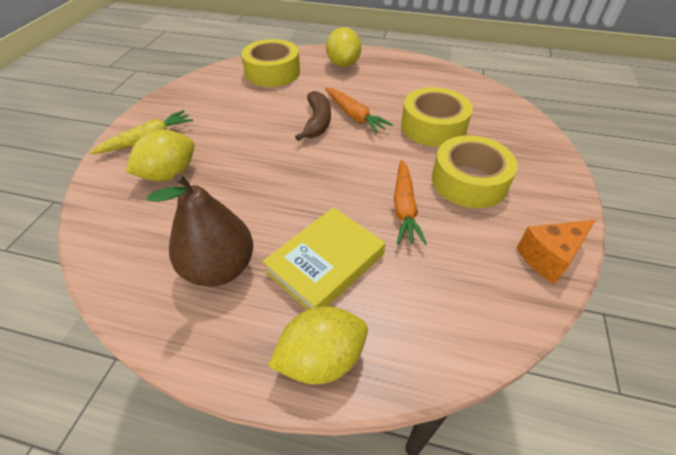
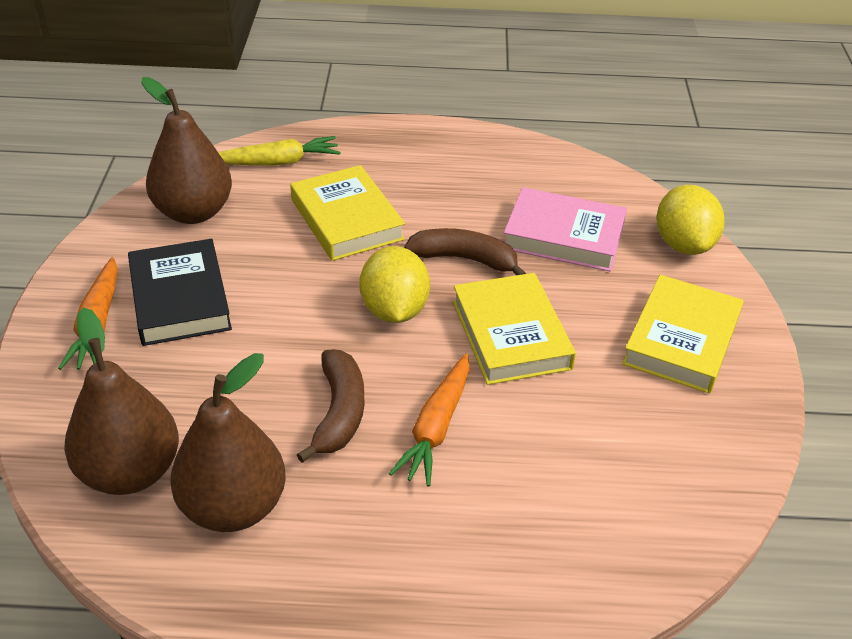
black book: 0 -> 1
brown banana: 1 -> 2
brown pear: 1 -> 3
orange cheese: 1 -> 0
pink book: 0 -> 1
yellow book: 1 -> 3
yellow lemon: 3 -> 2
yellow tape: 3 -> 0

